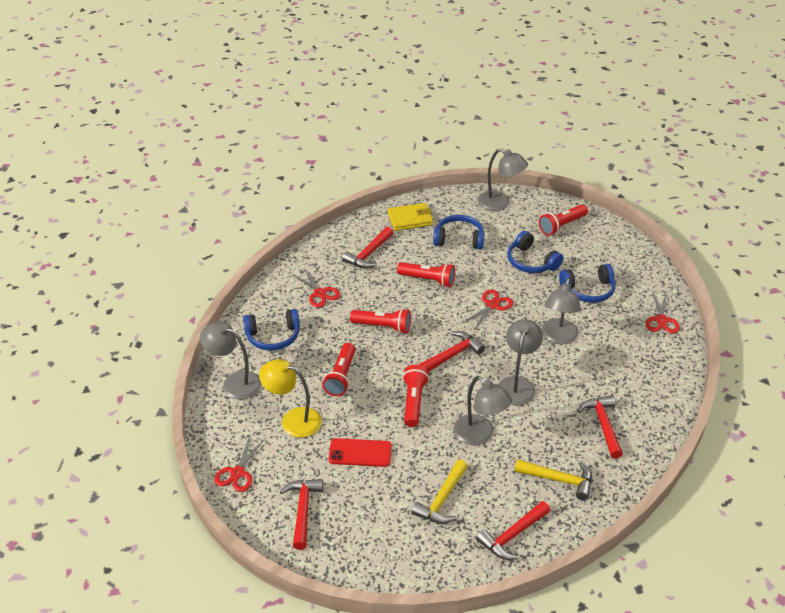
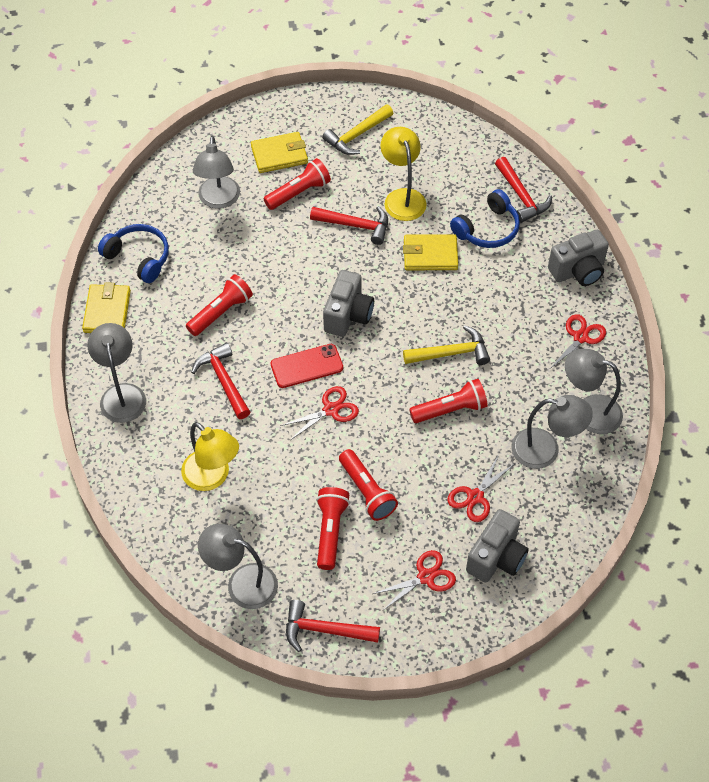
blue headphones: 4 -> 2
grey camera: 0 -> 3
red hammer: 5 -> 4
yellow lamp: 1 -> 2
yellow wallet: 1 -> 3

